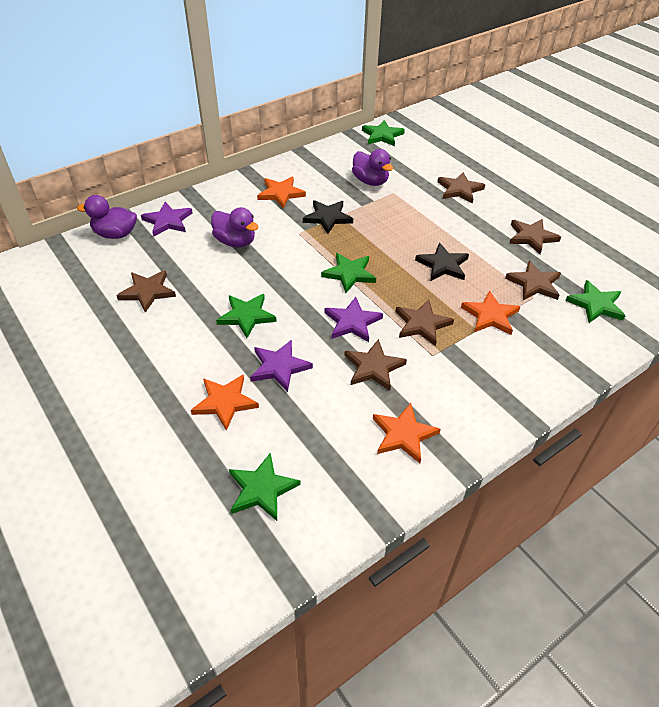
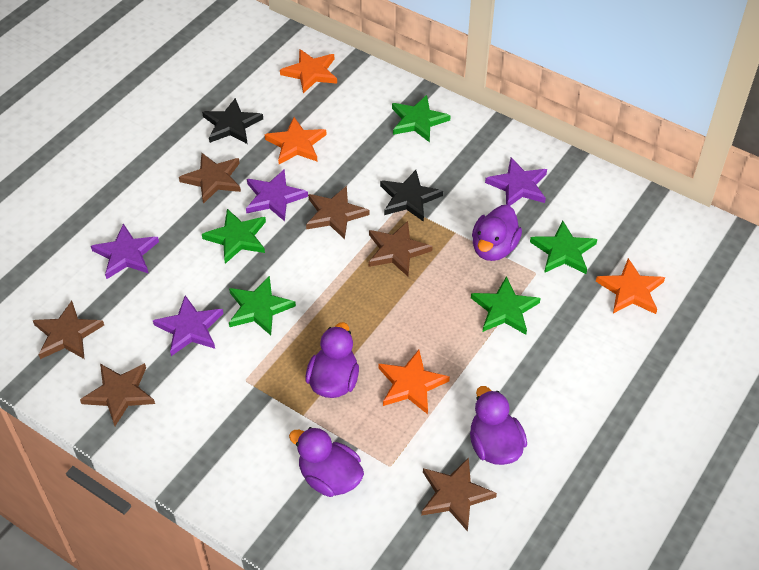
purple duck: 3 -> 4
purple star: 3 -> 4

